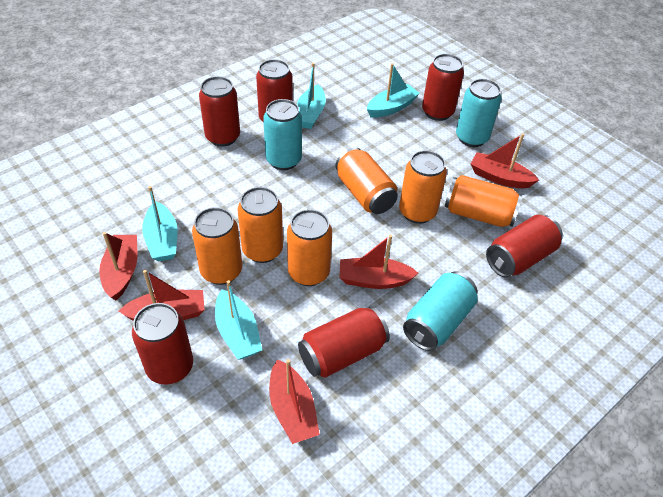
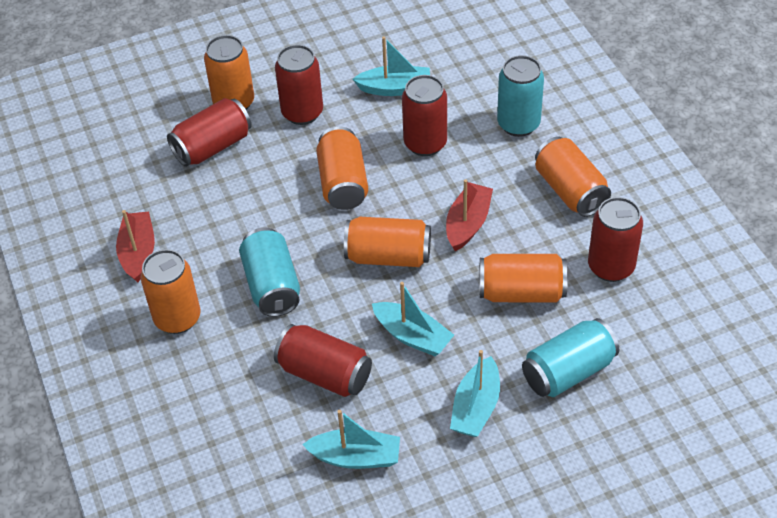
red boat: 5 -> 2
red can: 6 -> 5

